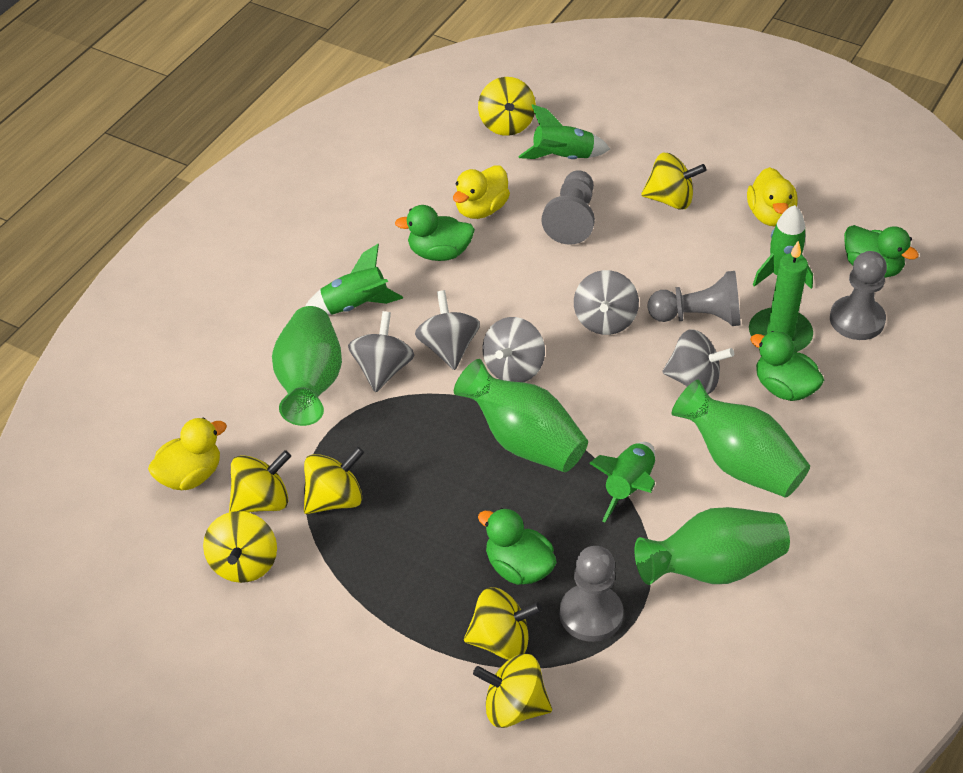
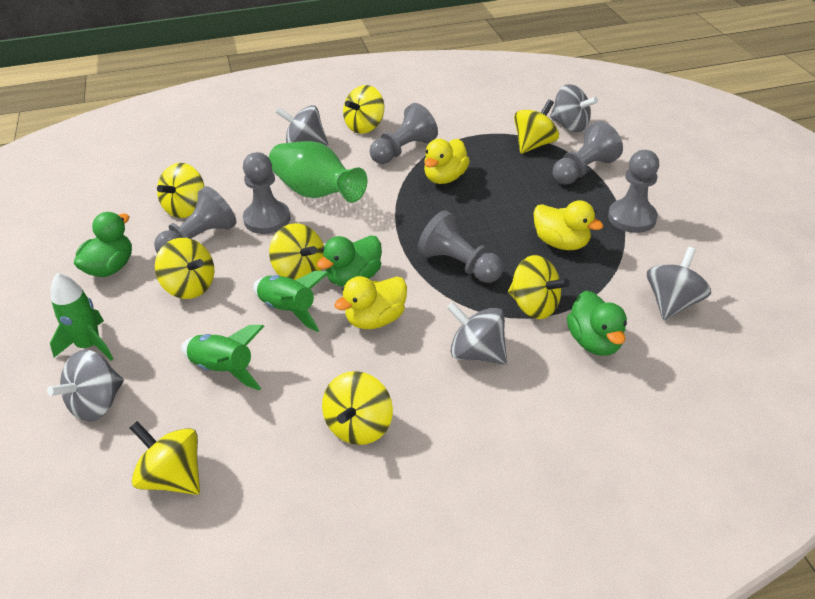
green candle: 1 -> 0
green duck: 4 -> 3
green rocket: 4 -> 3
green vase: 4 -> 1
grey pawn: 4 -> 6
yellow spinning top: 7 -> 8

